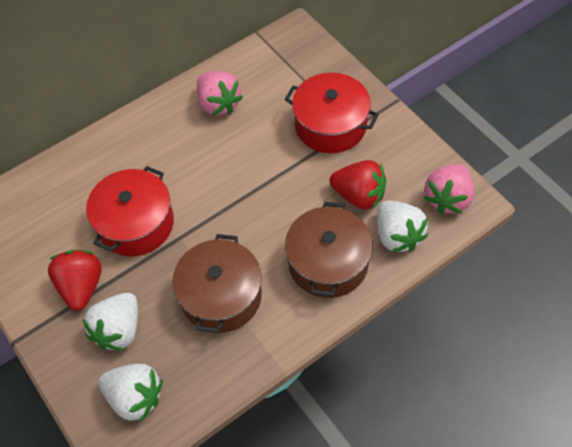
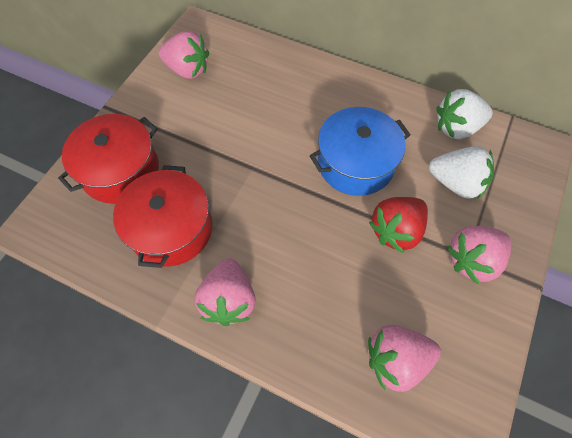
blue pot: 0 -> 1
brown pot: 2 -> 0
pink strawberry: 2 -> 4
red strawberry: 2 -> 1
white strawberry: 3 -> 2

